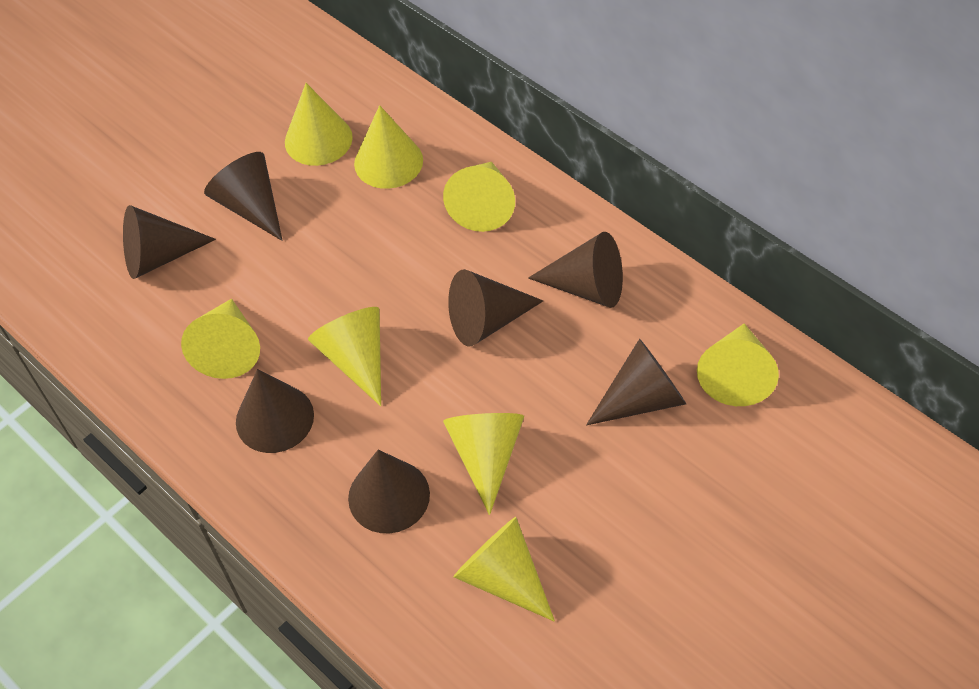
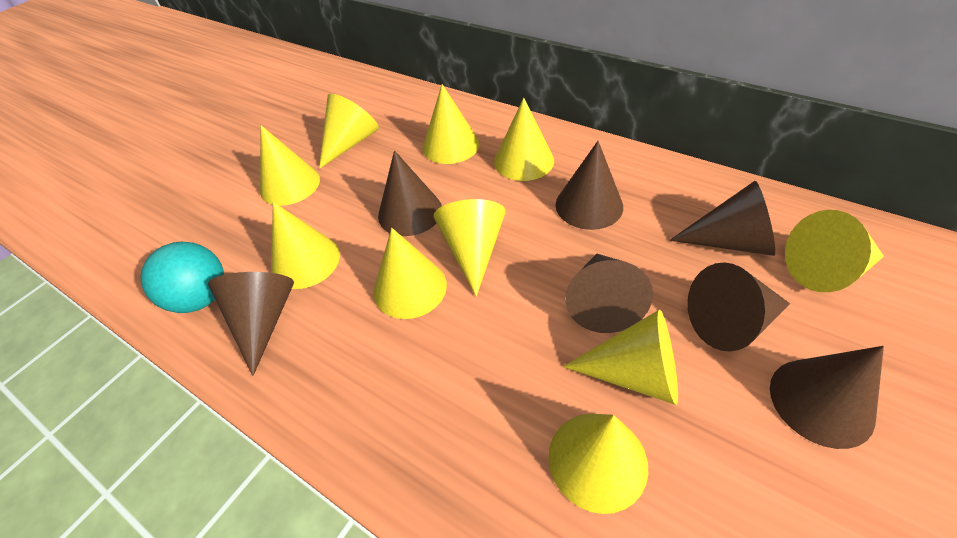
turquoise ball: 0 -> 1
yellow cone: 8 -> 10

